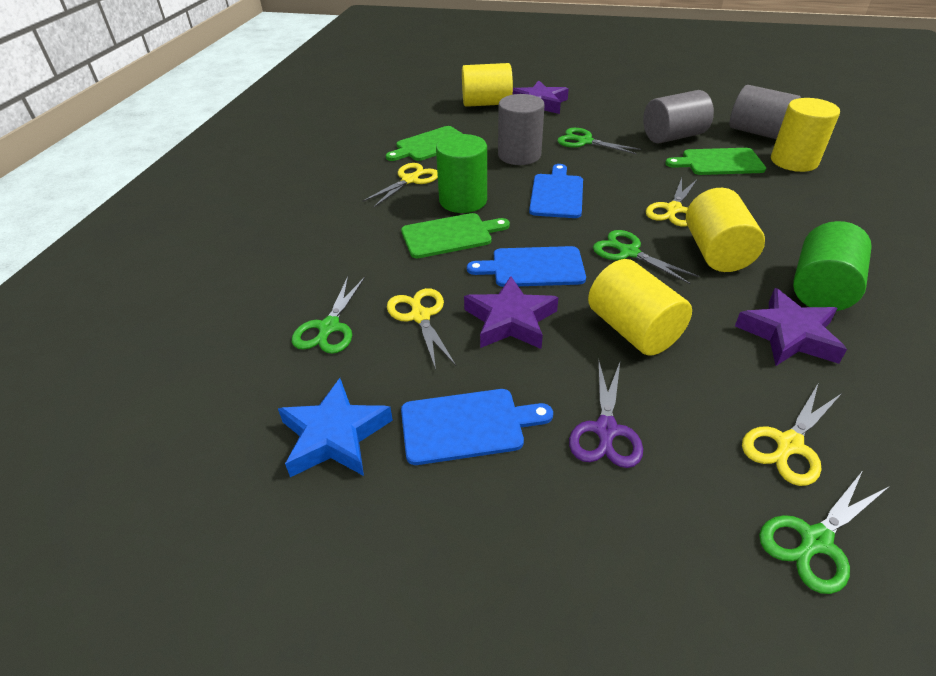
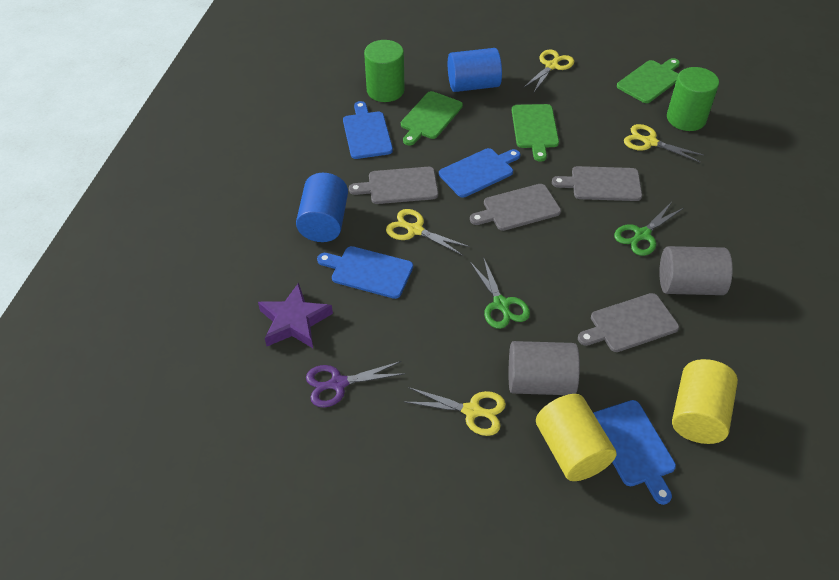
blue cutting board: 3 -> 4
blue cylinder: 0 -> 2
blue star: 1 -> 0
green scissors: 4 -> 2
grey cutting board: 0 -> 4
grey cylinder: 3 -> 2
purple star: 3 -> 1
yellow cylinder: 4 -> 2

